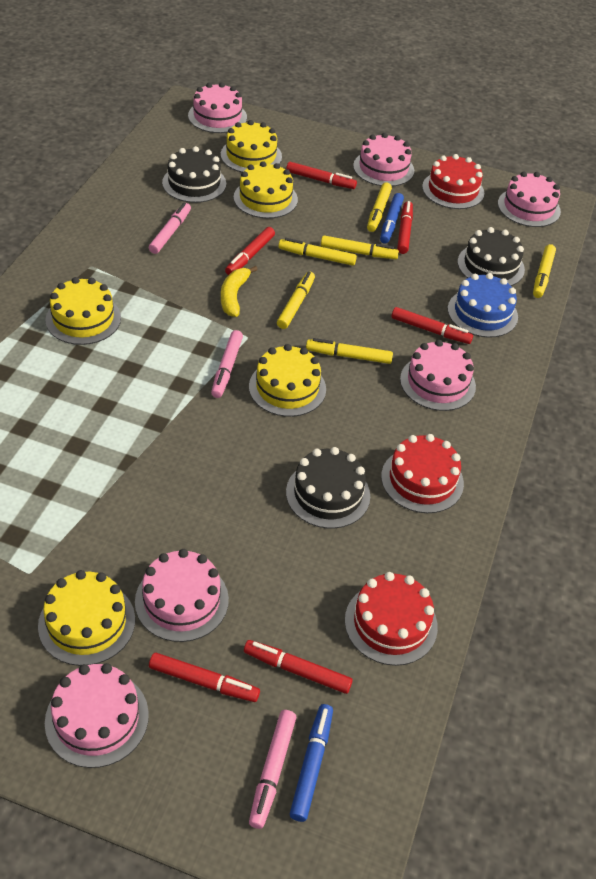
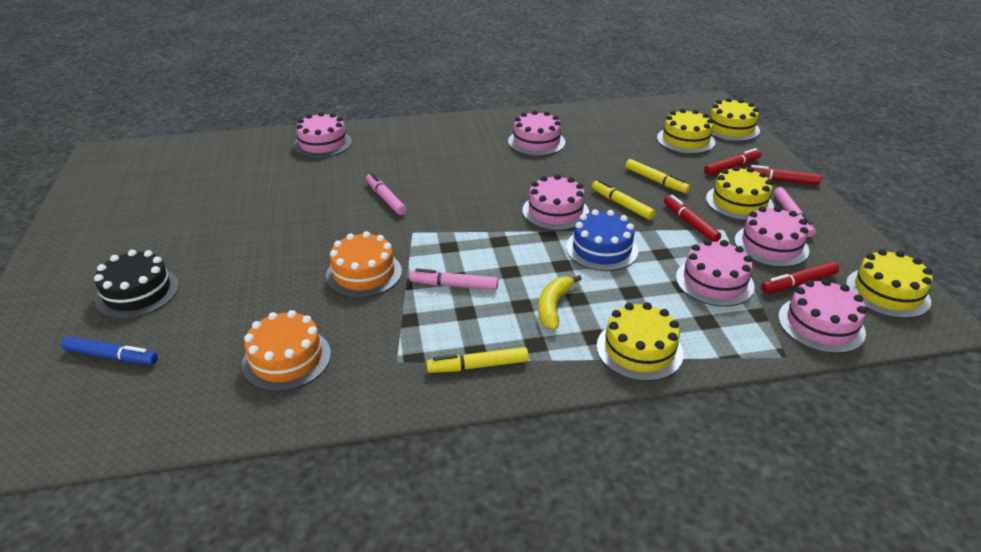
black cake: 3 -> 1
blue marker: 2 -> 1
orange cake: 0 -> 2
red cake: 3 -> 0
red marker: 6 -> 4
yellow marker: 6 -> 3

